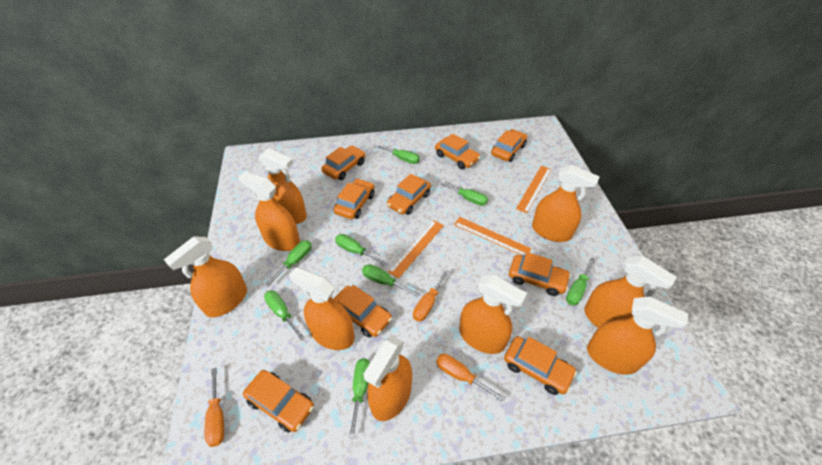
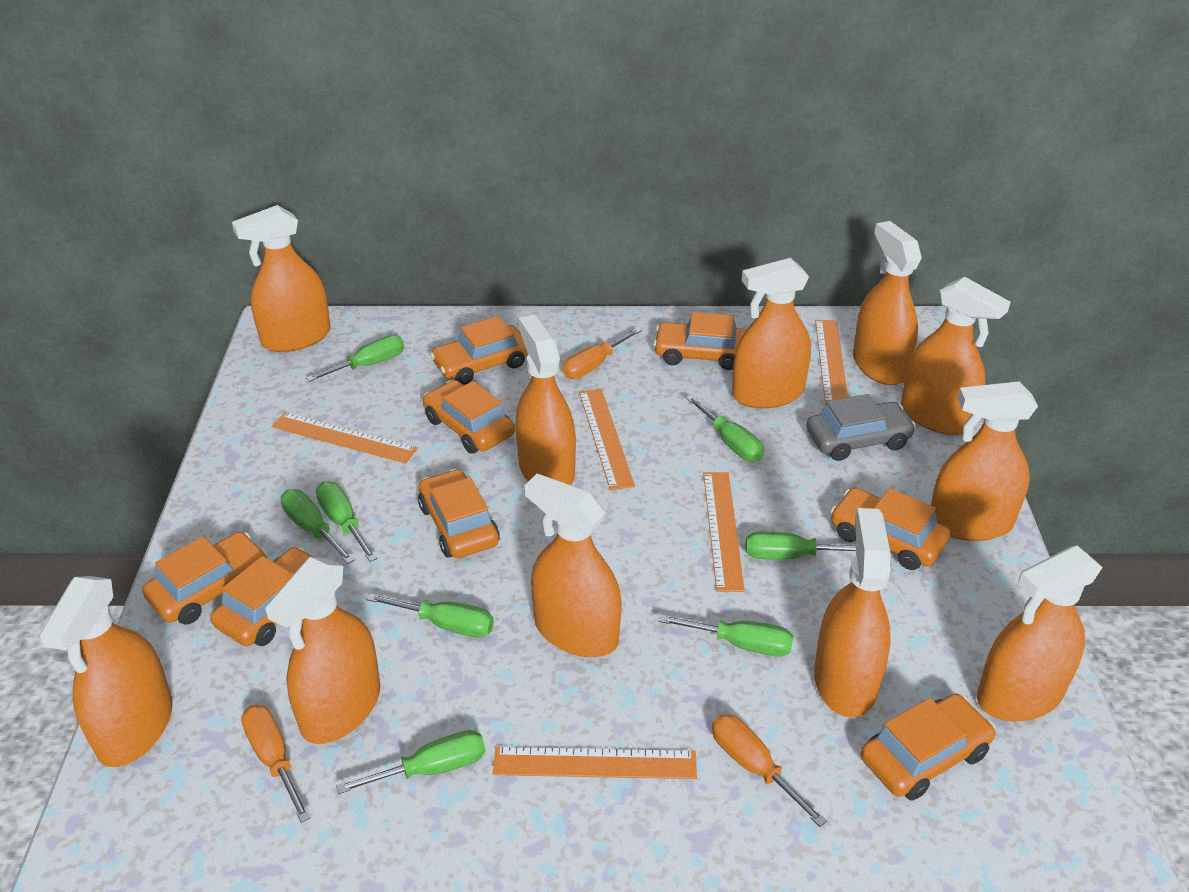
grey car: 0 -> 1
orange car: 9 -> 8
orange ruler: 3 -> 5
orange spray bottle: 9 -> 11

